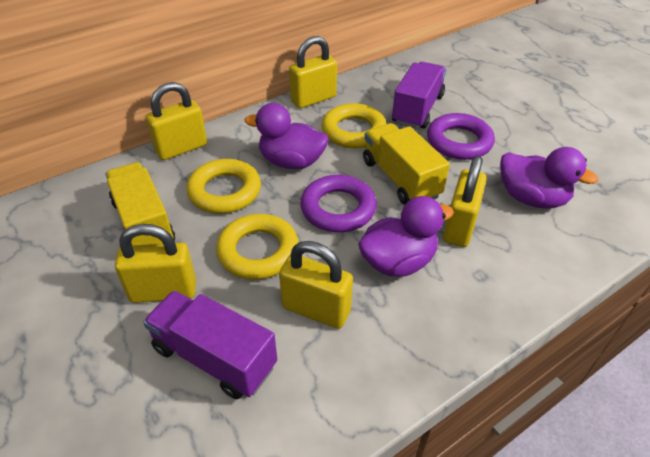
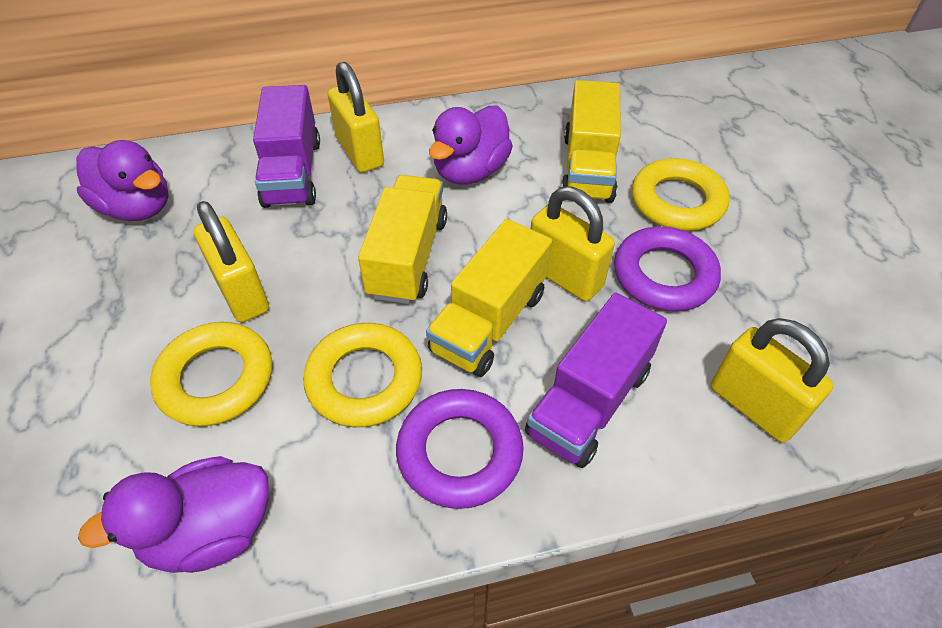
yellow padlock: 5 -> 4
yellow truck: 2 -> 3

